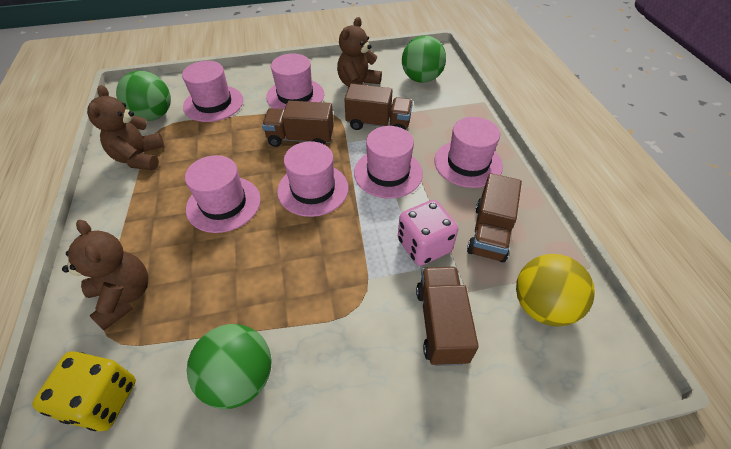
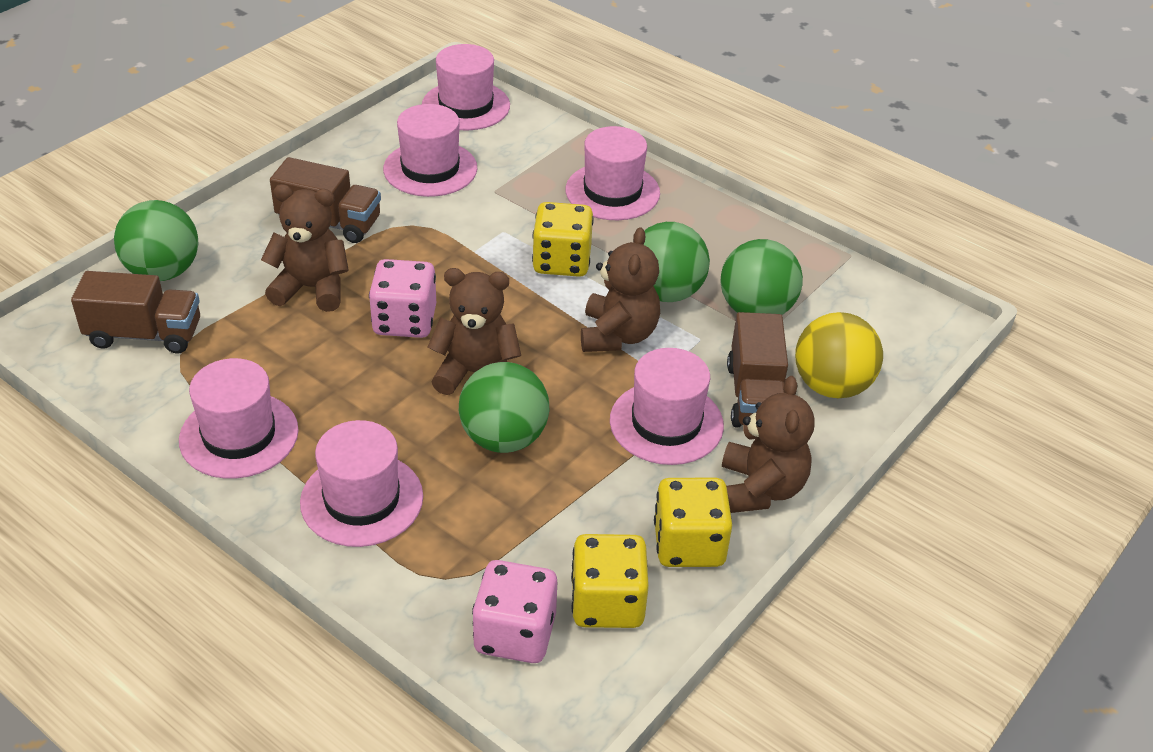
brown teddy bear: 3 -> 4
brown truck: 4 -> 3
green ball: 3 -> 4
pink dice: 1 -> 2
yellow dice: 1 -> 3

